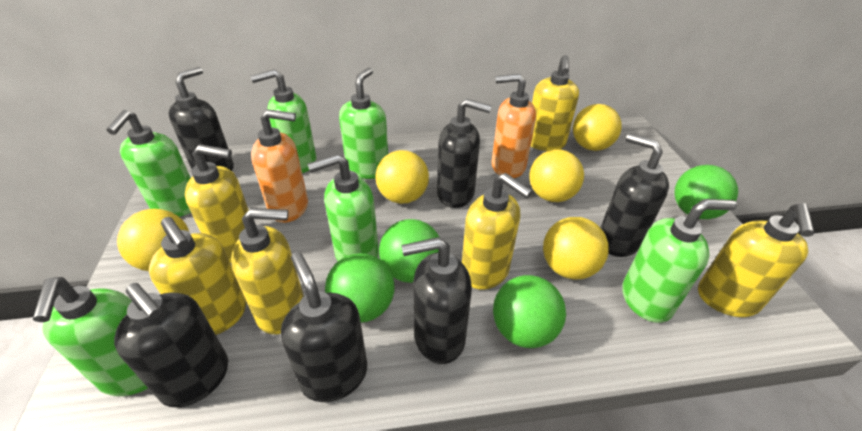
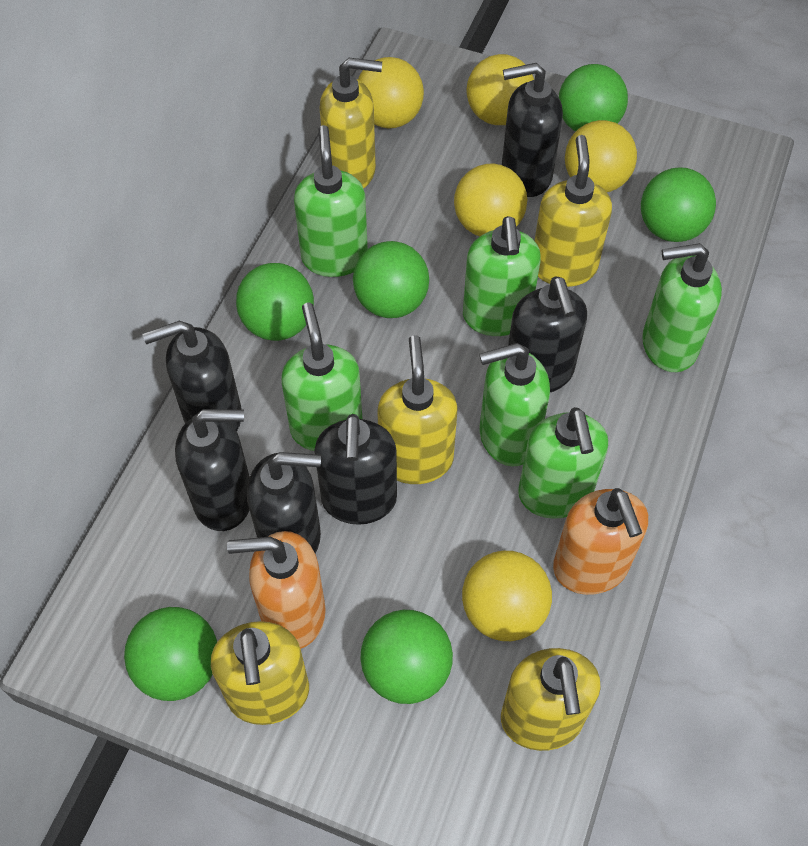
green ball: 4 -> 6
yellow soap dispenser: 6 -> 5

